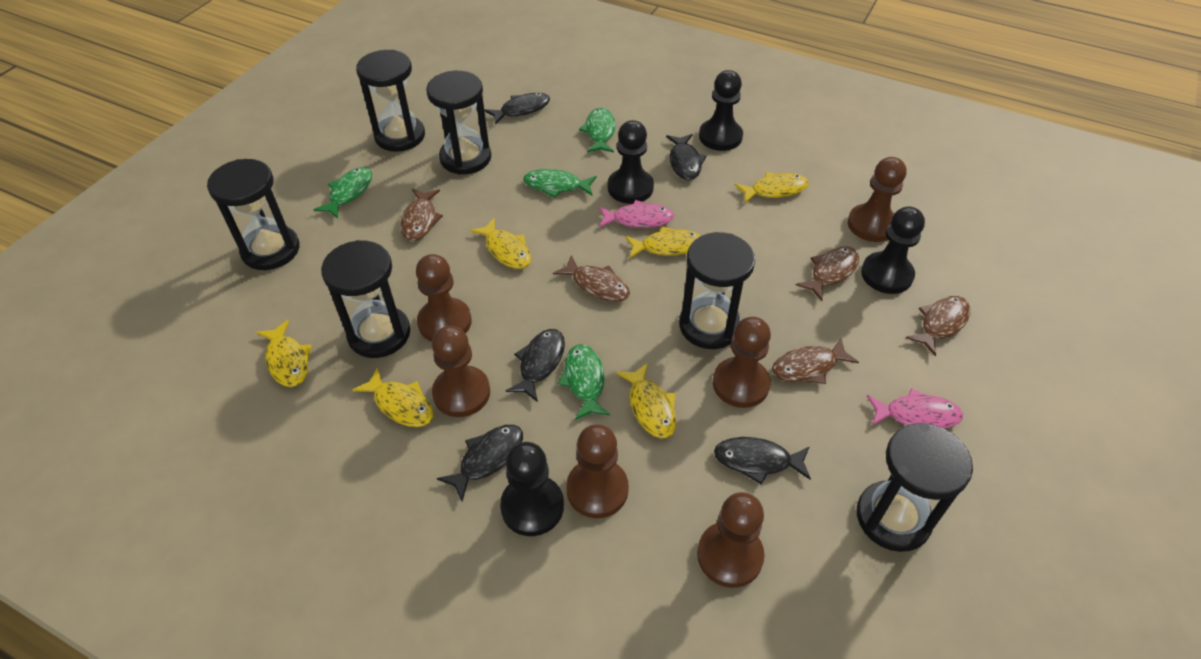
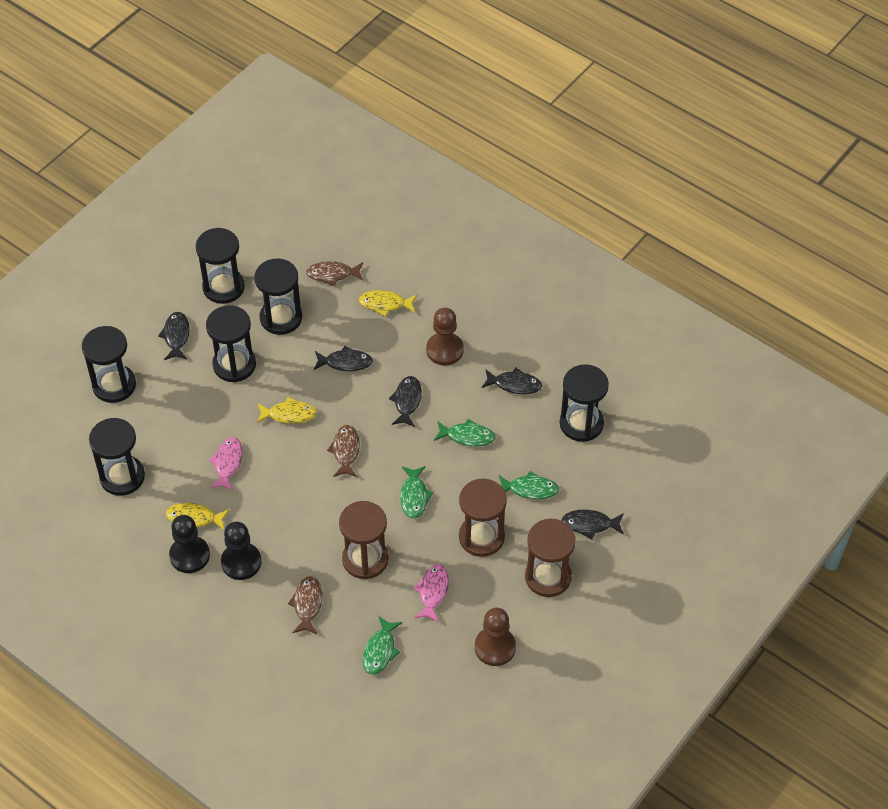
black pawn: 4 -> 2
brown fish: 5 -> 3
brown hourglass: 0 -> 3
brown pawn: 6 -> 2
yellow fish: 6 -> 3

